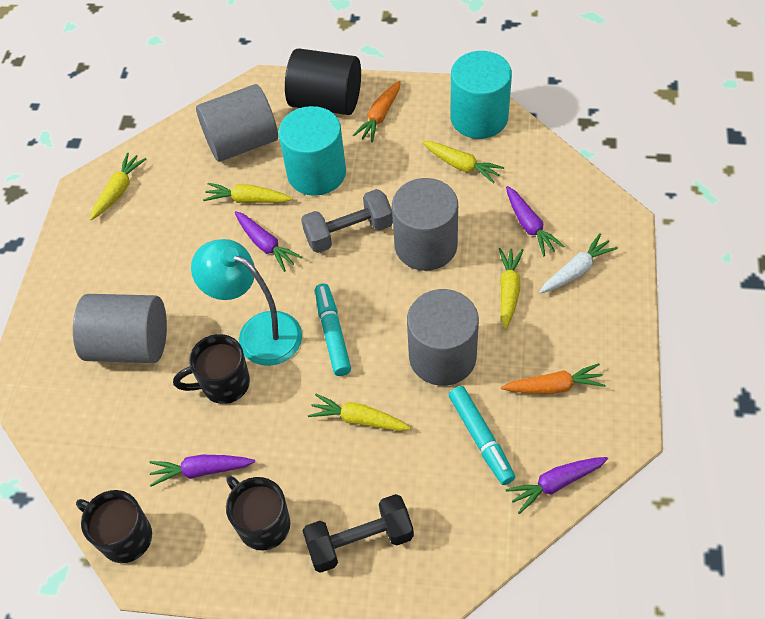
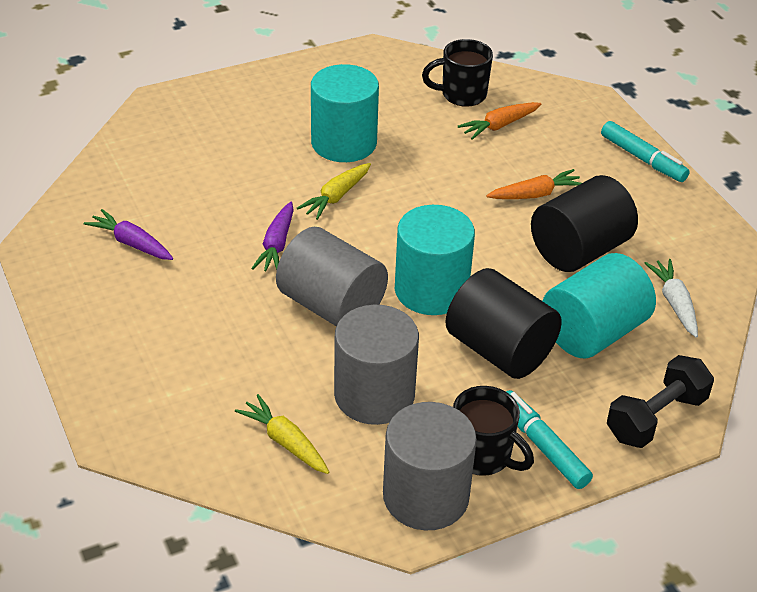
black cylinder: 1 -> 2
black mug: 3 -> 2
grey cylinder: 4 -> 3
grey dumbbell: 1 -> 0
purple carrot: 4 -> 2
turquoise cylinder: 2 -> 3
turquoise lamp: 1 -> 0
yellow carrot: 5 -> 2

